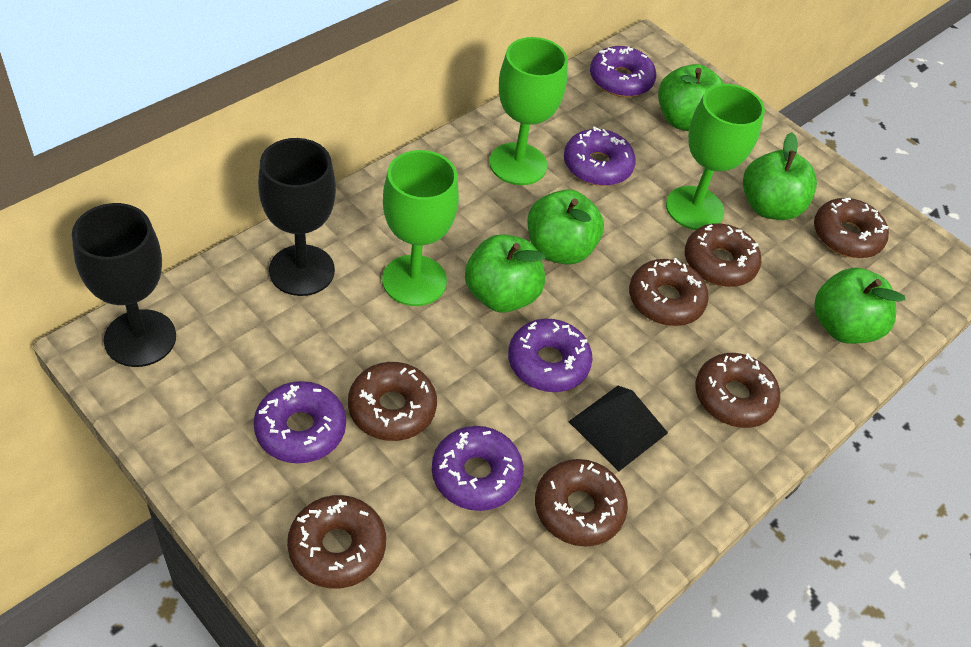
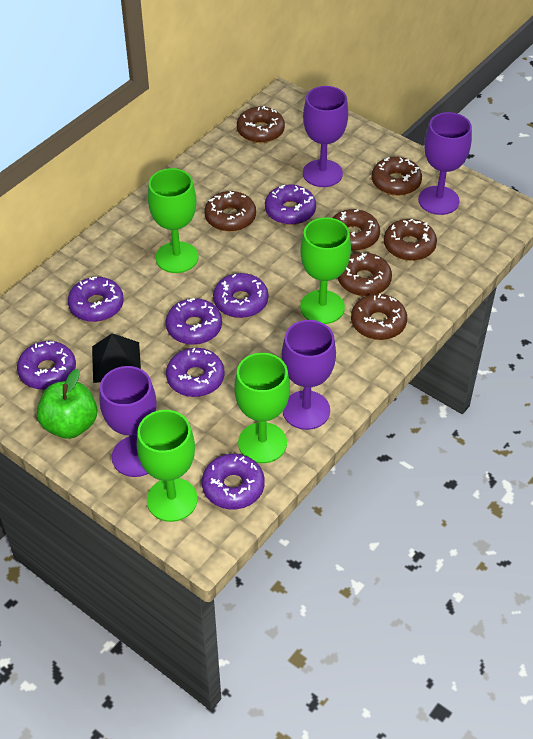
black goblet: 2 -> 0
green apple: 5 -> 1
green goblet: 3 -> 4
purple donut: 5 -> 7
purple goblet: 0 -> 4

